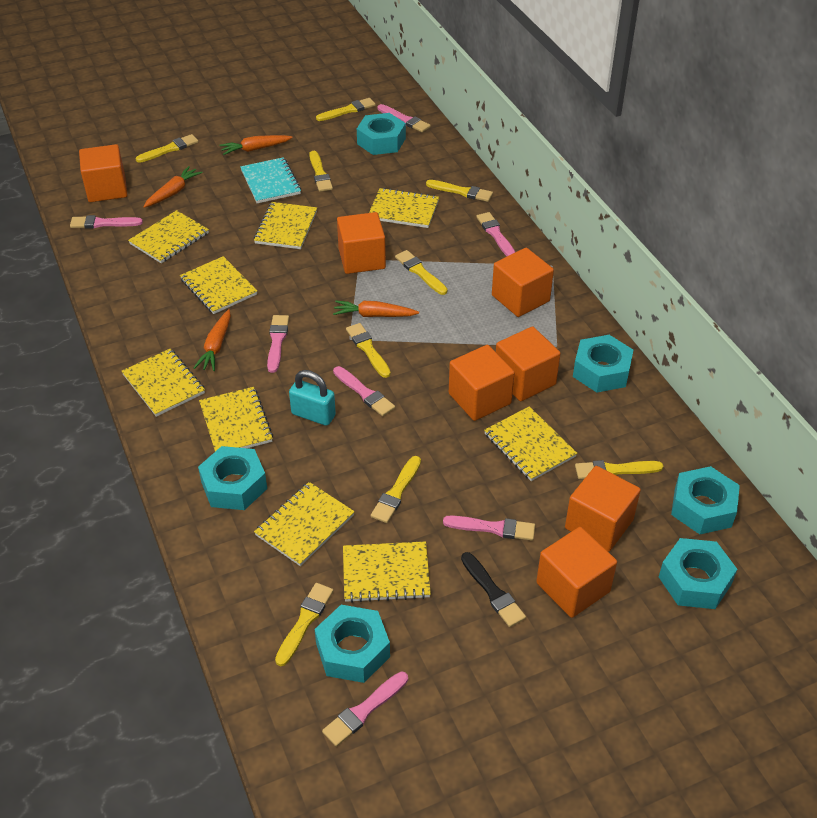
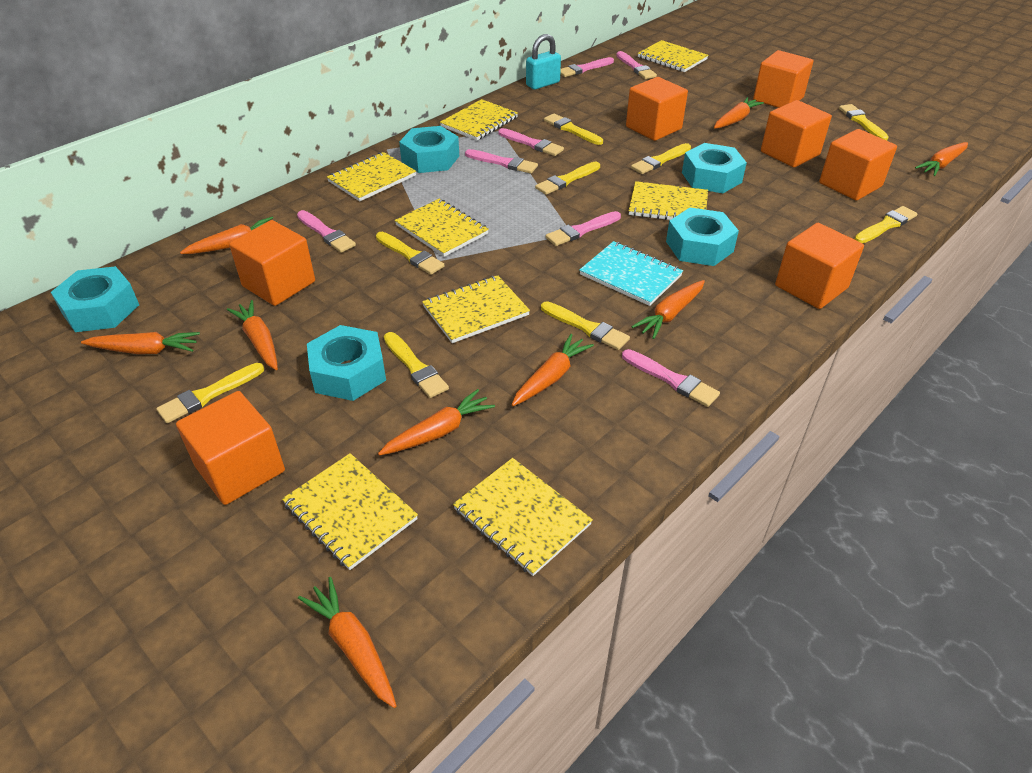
black brush: 1 -> 0
orange carrot: 4 -> 9
turquoise nut: 6 -> 5
yellow notebook: 9 -> 8

